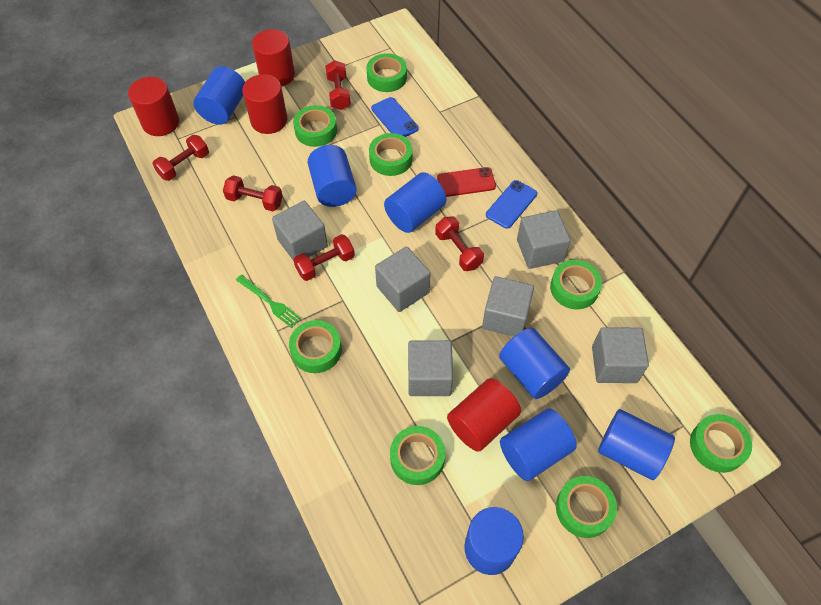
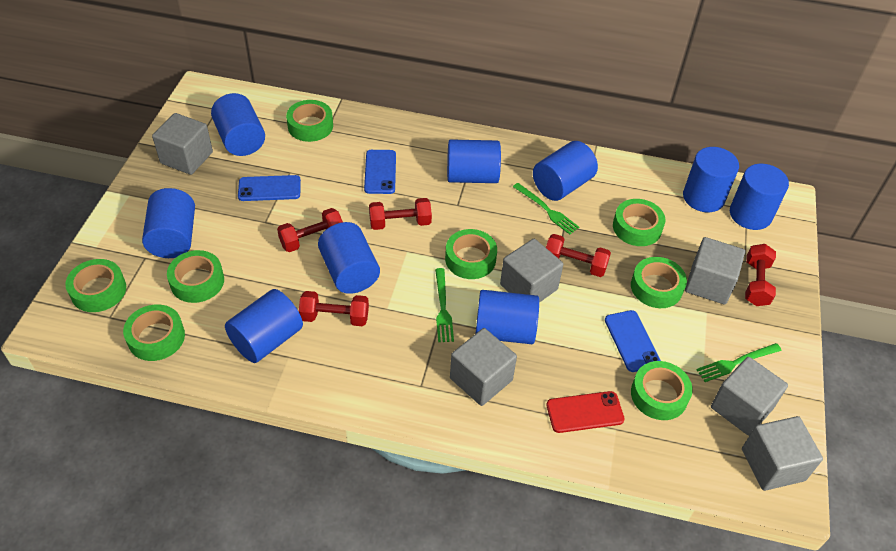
blue cylinder: 7 -> 9
blue phone: 2 -> 3
green fork: 1 -> 3
red cylinder: 4 -> 0

